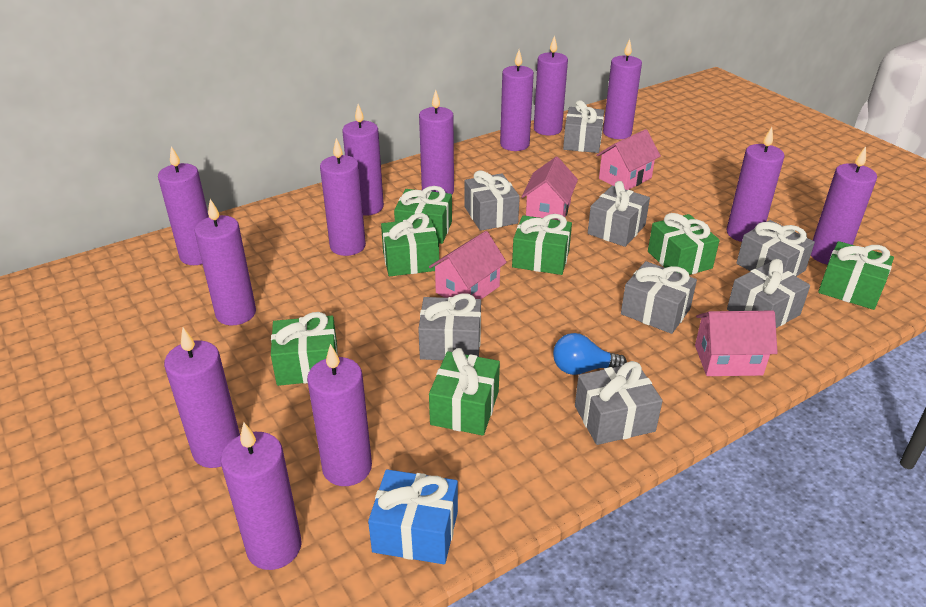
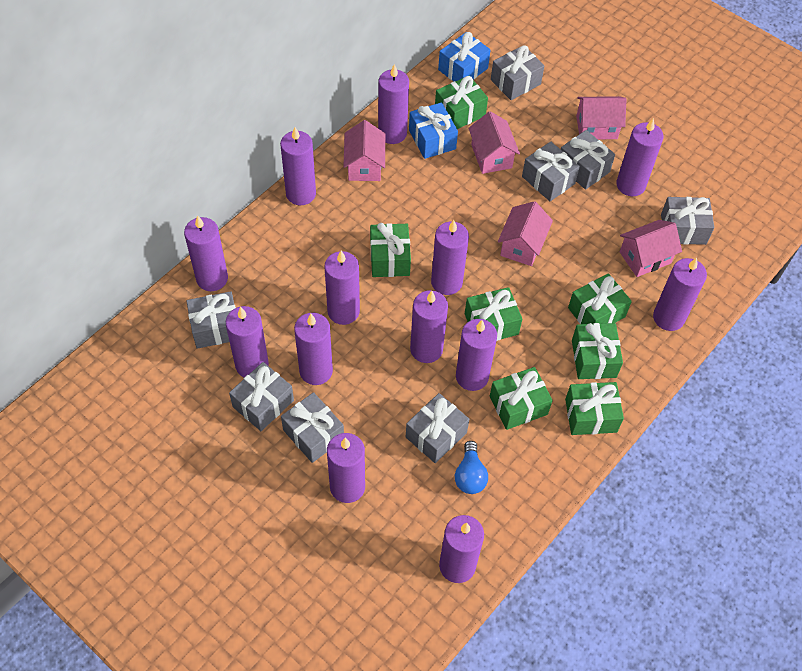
blue gift: 1 -> 2
pink house: 4 -> 5

